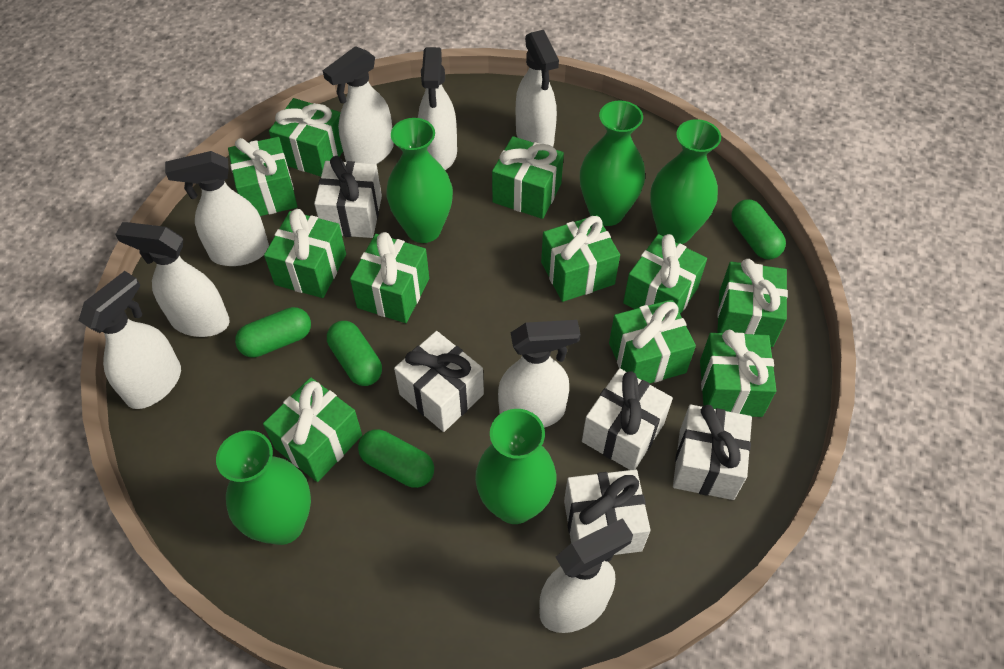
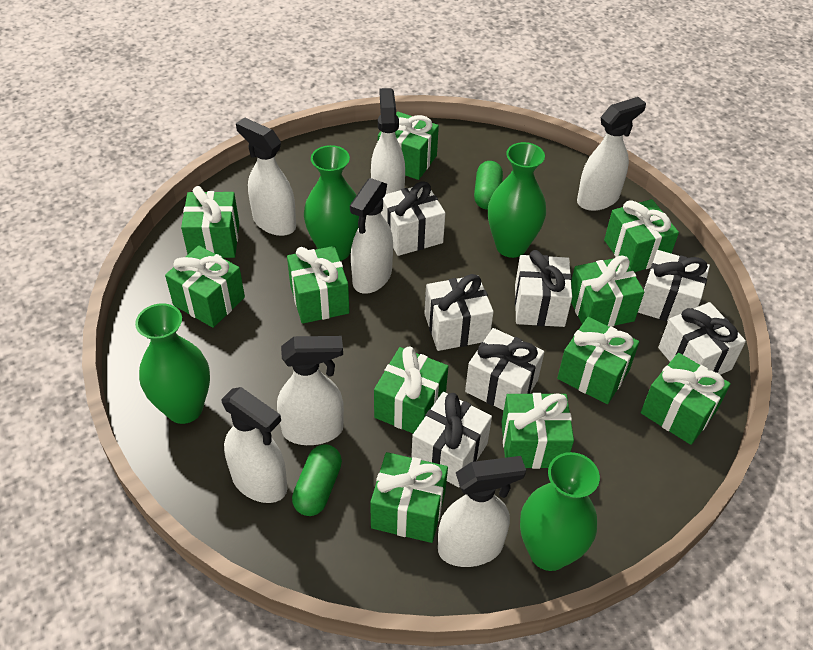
green capsule: 4 -> 2
green vase: 5 -> 4
white gift: 5 -> 7
white spray bottle: 8 -> 7

